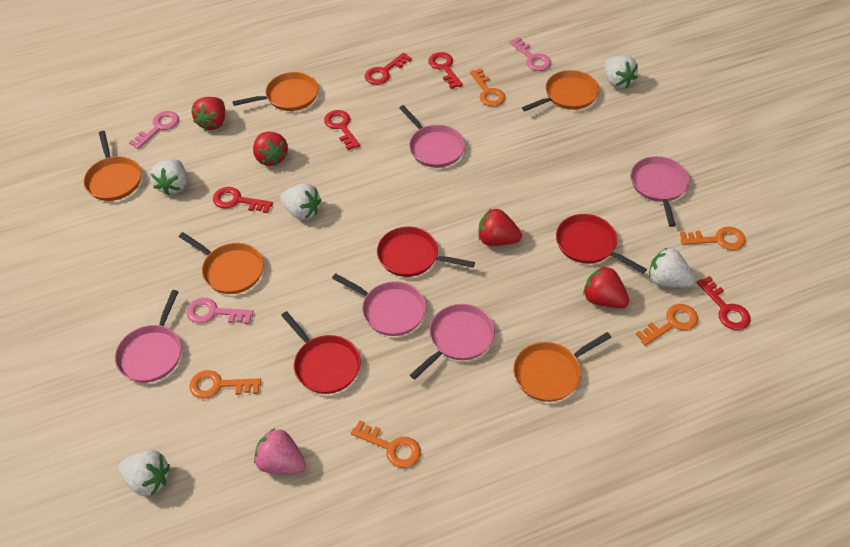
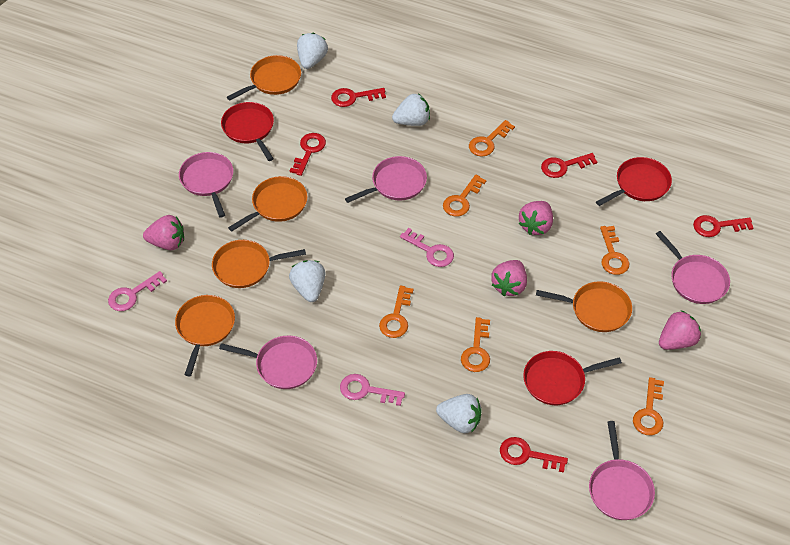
orange key: 5 -> 6
pink strawberry: 1 -> 4
red strawberry: 4 -> 0
white strawberry: 5 -> 4

